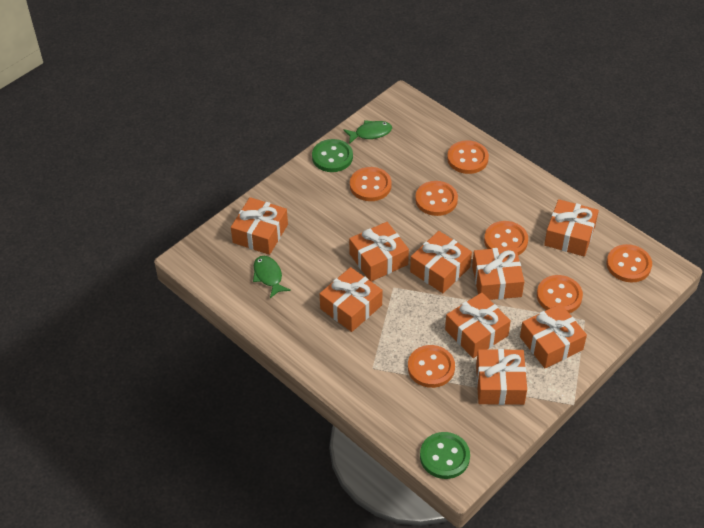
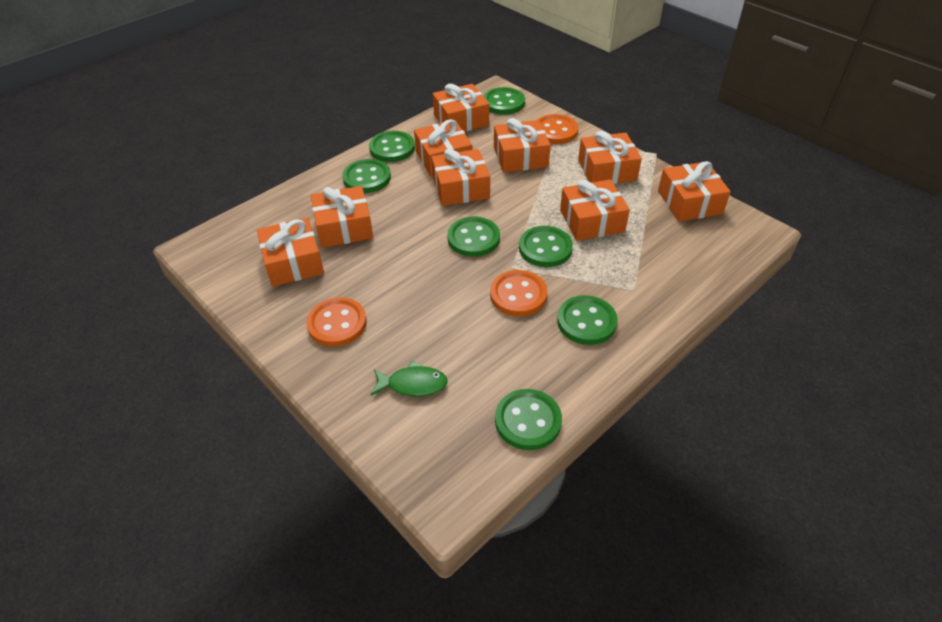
green button: 2 -> 7
green fish: 2 -> 1
orange button: 7 -> 3

